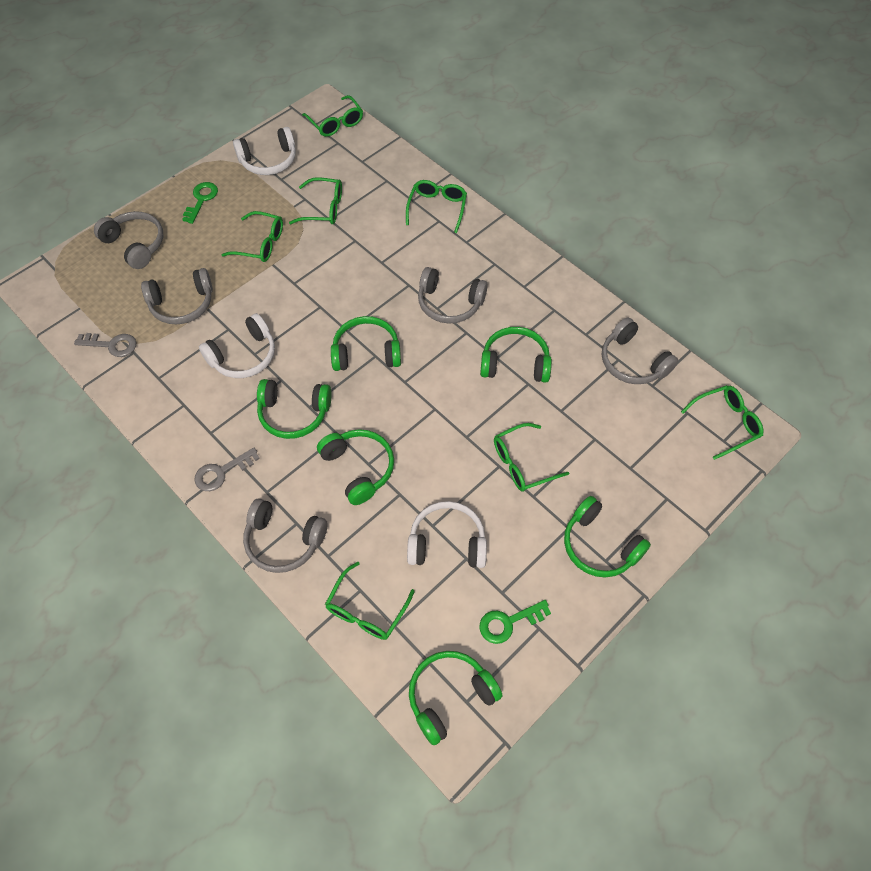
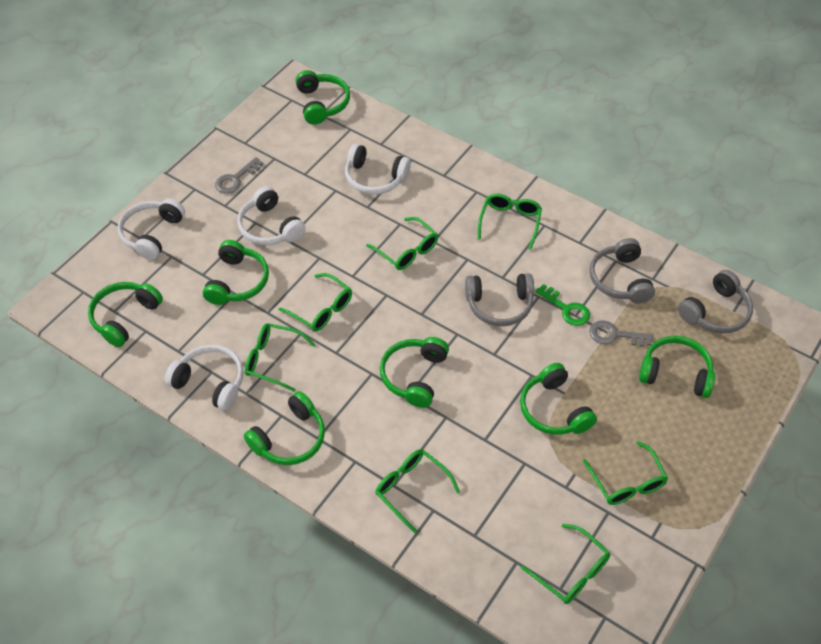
green headphones: 6 -> 7
green key: 2 -> 1
grey headphones: 5 -> 3
white headphones: 3 -> 4

